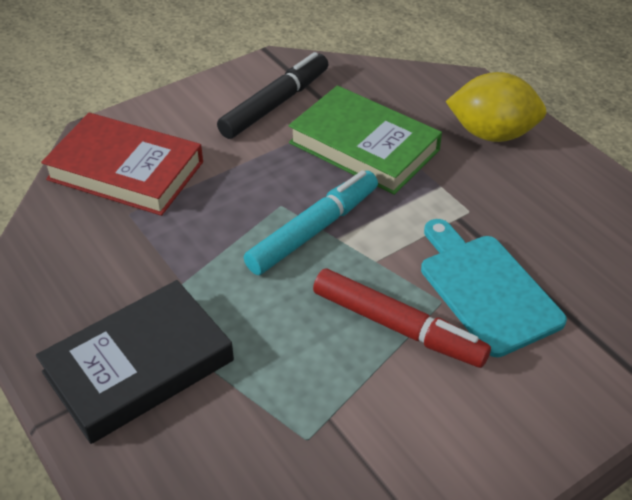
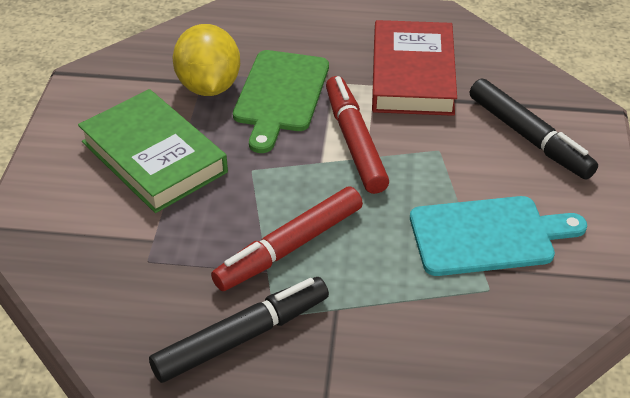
black book: 1 -> 0
black marker: 1 -> 2
green cutting board: 0 -> 1
red marker: 1 -> 2
turquoise marker: 1 -> 0

